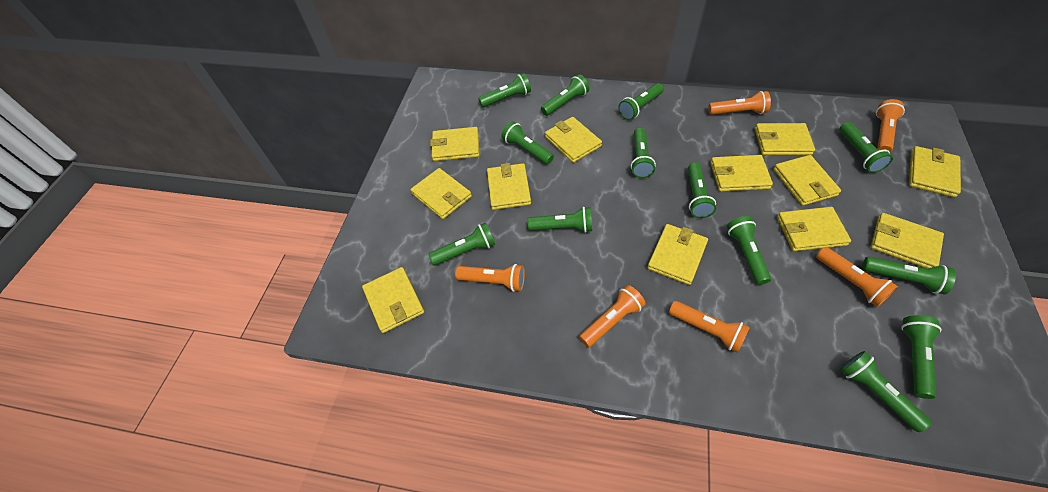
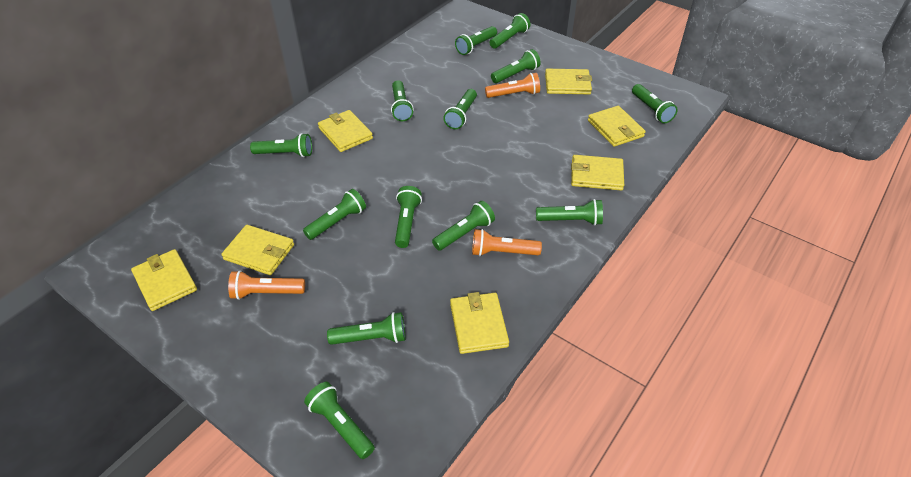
orange flashlight: 6 -> 3
yellow wallet: 12 -> 7

